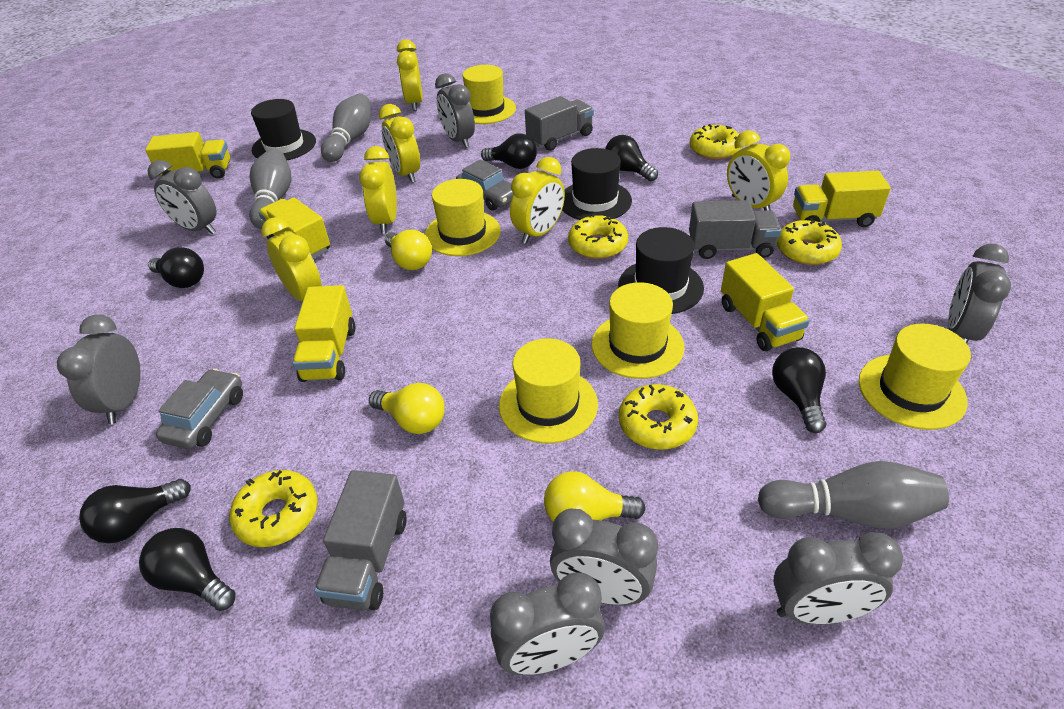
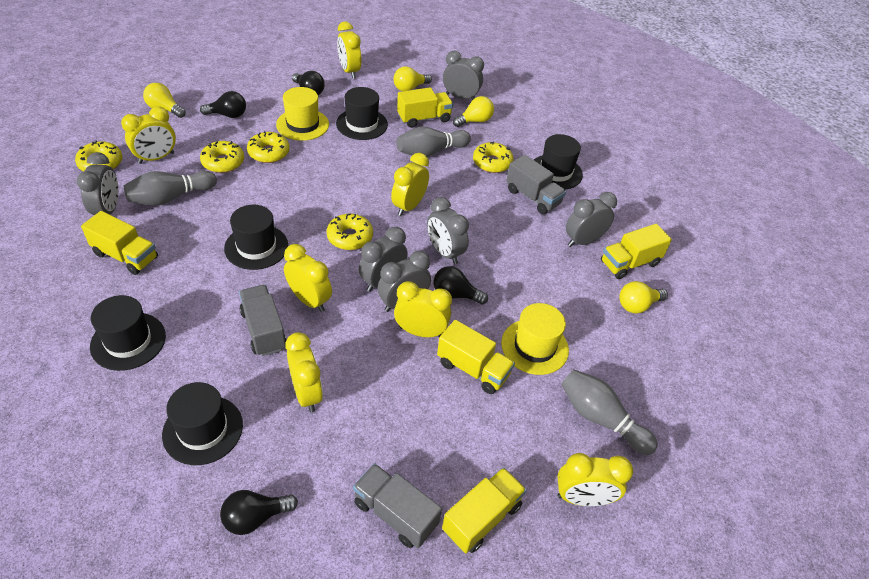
black hat: 3 -> 5
black light bulb: 6 -> 4
grey car: 2 -> 0
grey clock: 7 -> 6
yellow clock: 6 -> 7
yellow hat: 5 -> 2
yellow light bulb: 3 -> 4

